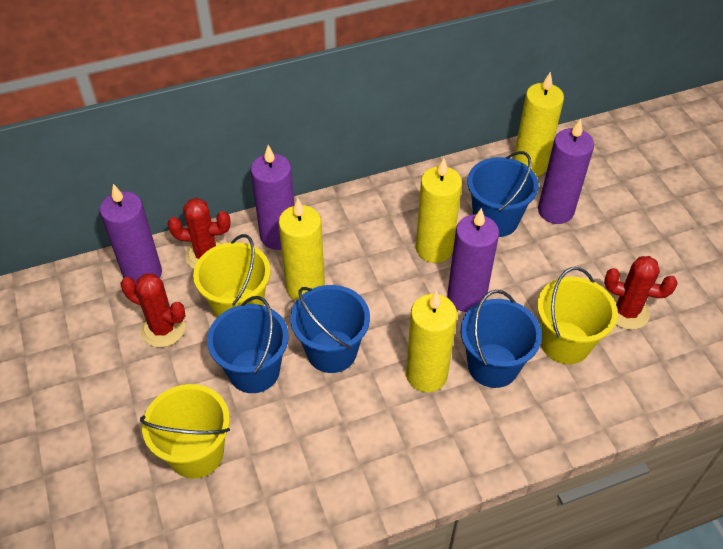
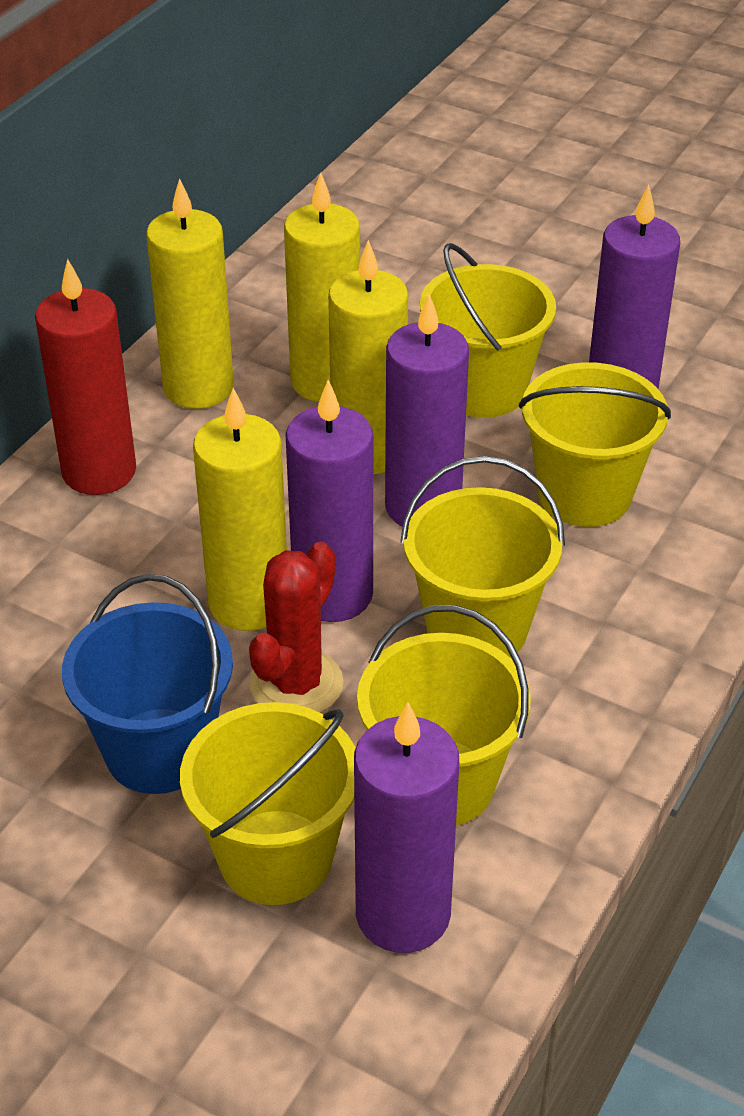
blue bucket: 4 -> 1
red cactus: 3 -> 1
red candle: 0 -> 1
yellow bucket: 3 -> 5

